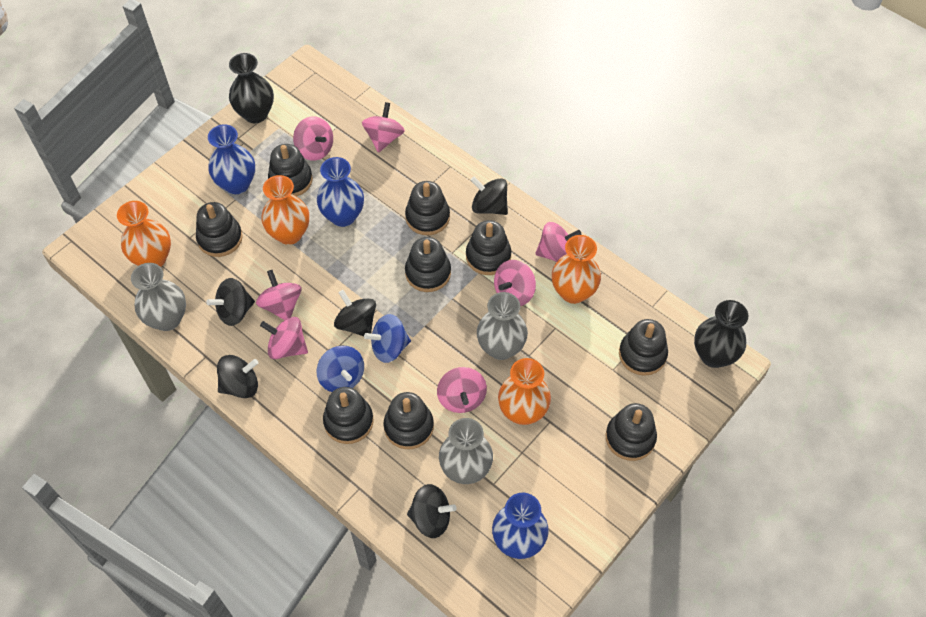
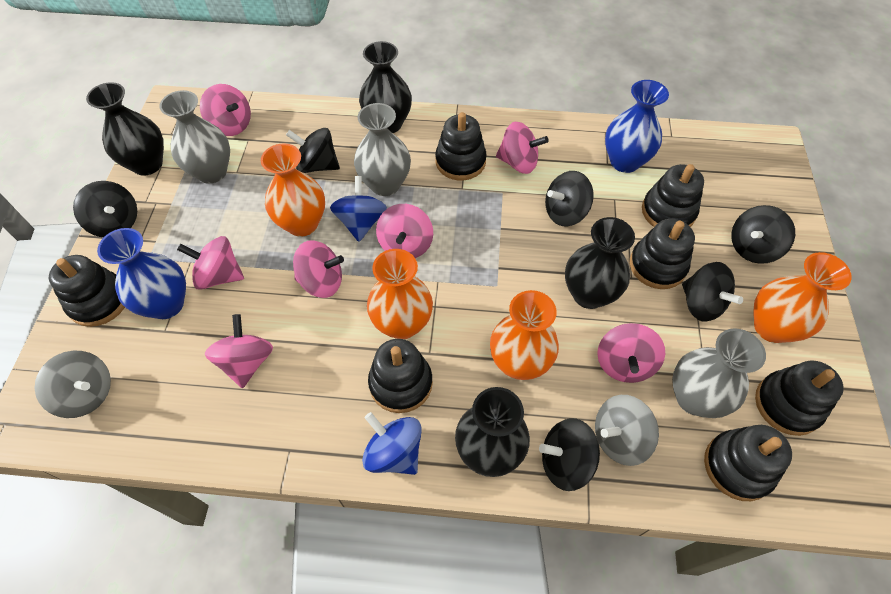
black spinning top: 5 -> 6
black stacking toy: 9 -> 7
black vase: 2 -> 4
blue vase: 3 -> 2
grey spinning top: 0 -> 2

